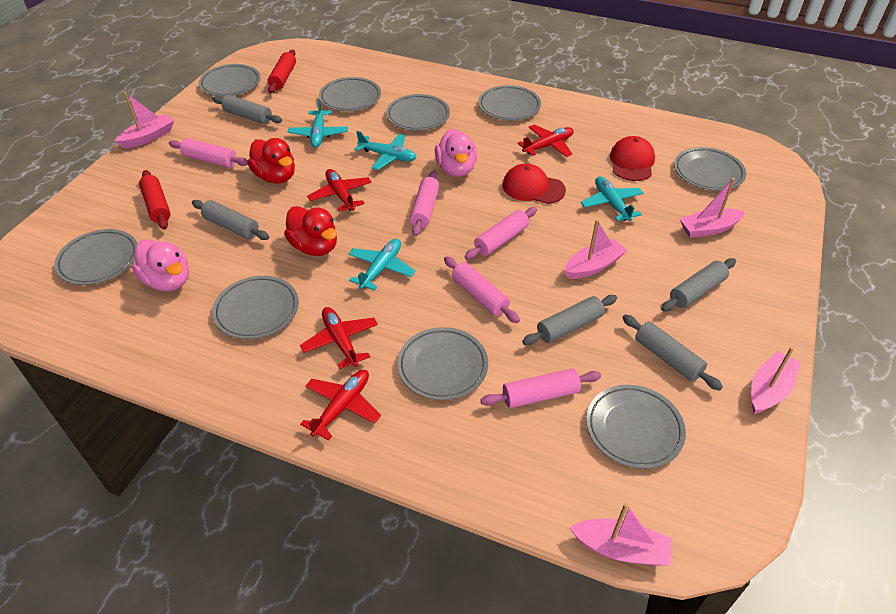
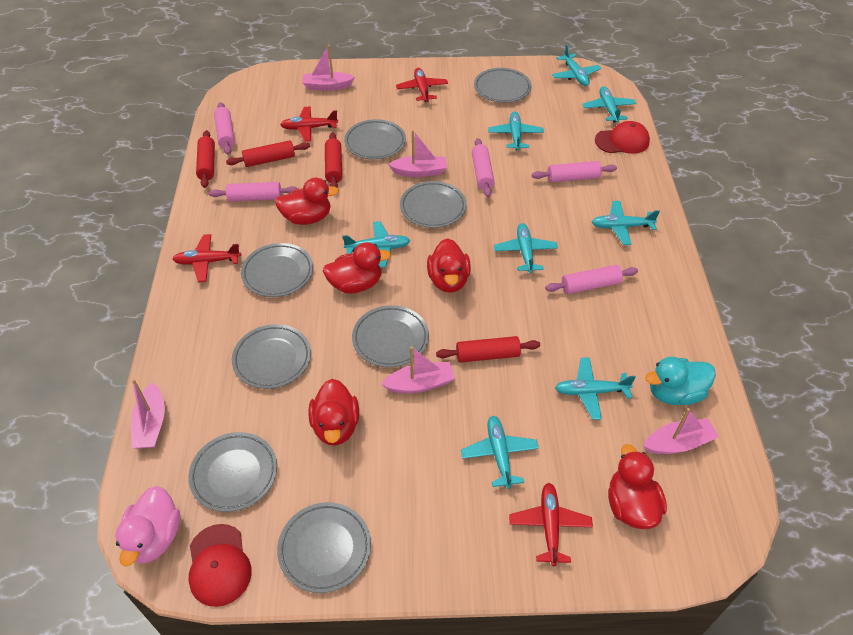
grey plate: 9 -> 8
grey rolling pin: 5 -> 0
pink duck: 2 -> 1
red duck: 2 -> 5
red rolling pin: 2 -> 4
turquoise duck: 0 -> 1
turquoise plane: 4 -> 8

